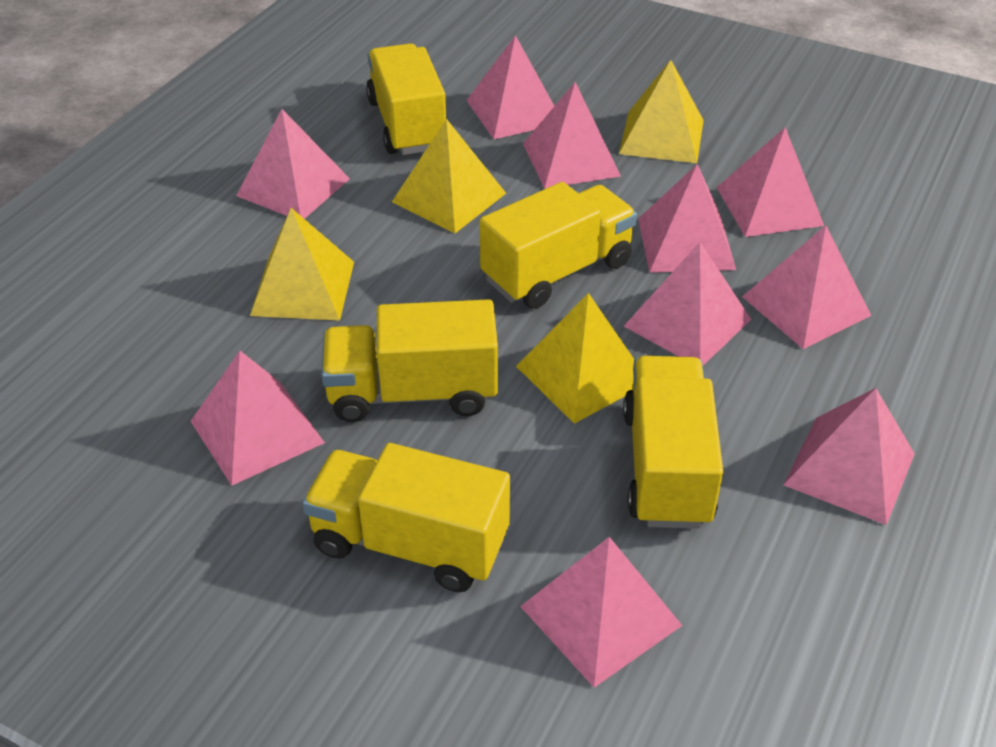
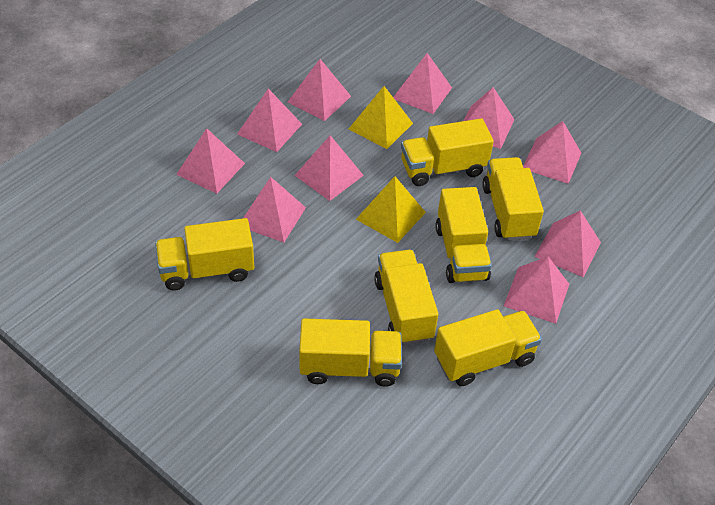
yellow pyramid: 4 -> 2
yellow truck: 5 -> 7

